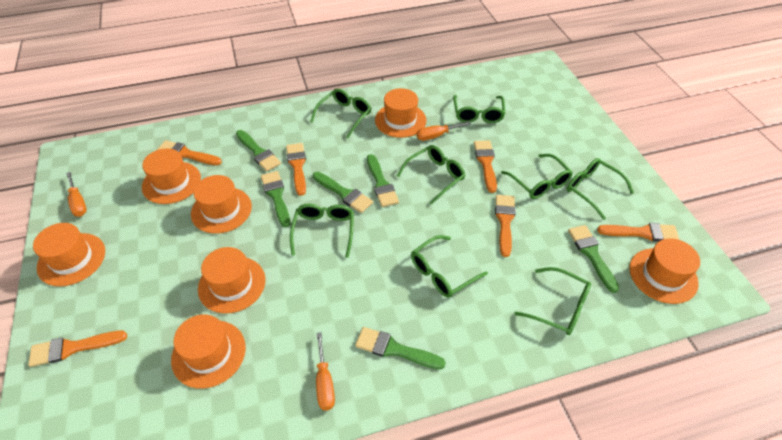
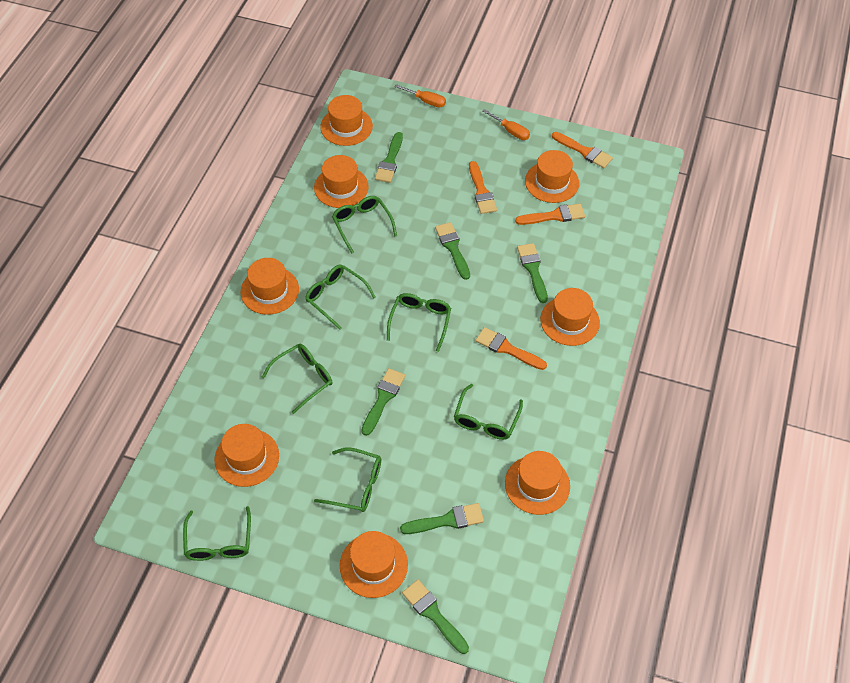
green glasses: 8 -> 7
orange brush: 6 -> 4
orange hat: 7 -> 8
orange screwdriver: 3 -> 2

